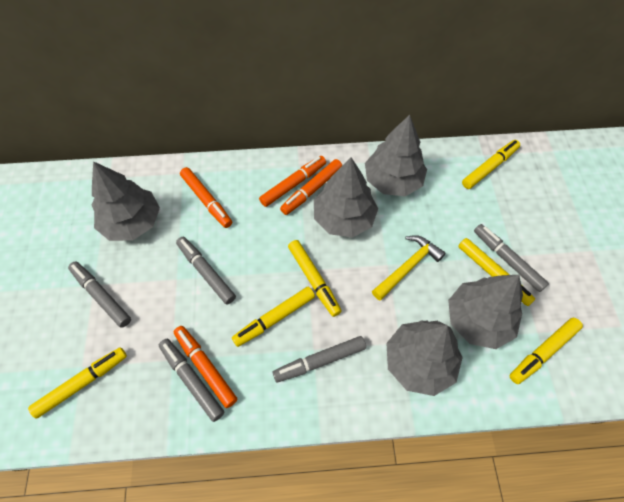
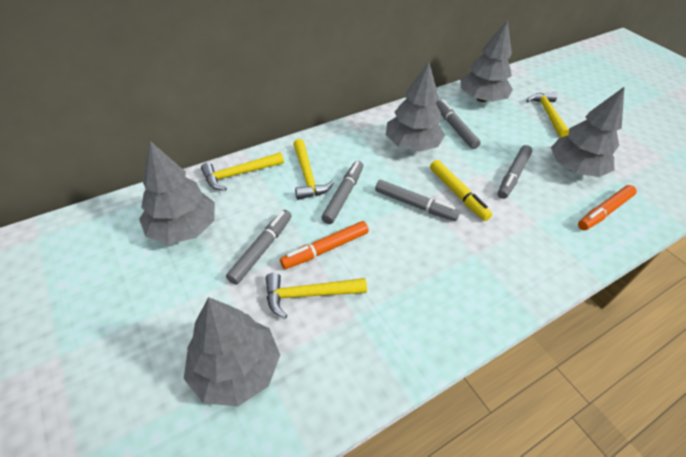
orange marker: 4 -> 2
yellow hammer: 1 -> 4
yellow marker: 6 -> 1

